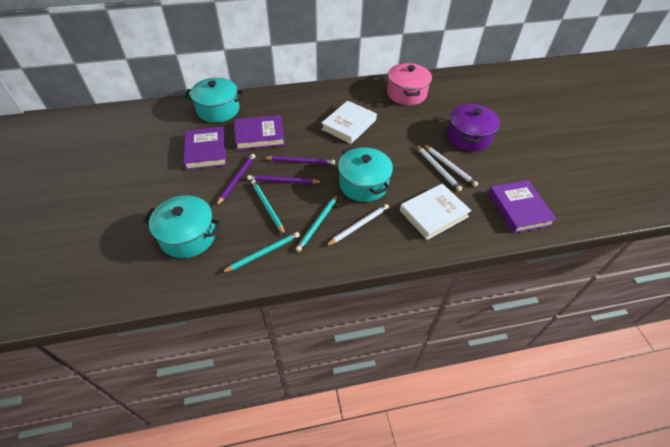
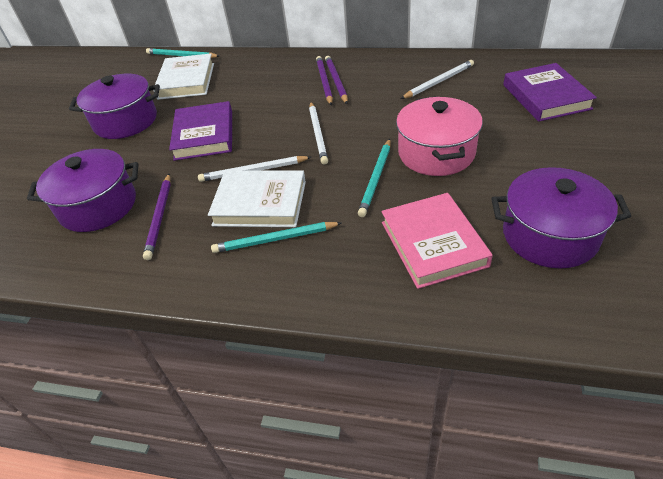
pink book: 0 -> 1
purple book: 3 -> 2
purple pot: 1 -> 3
turquoise pot: 3 -> 0

